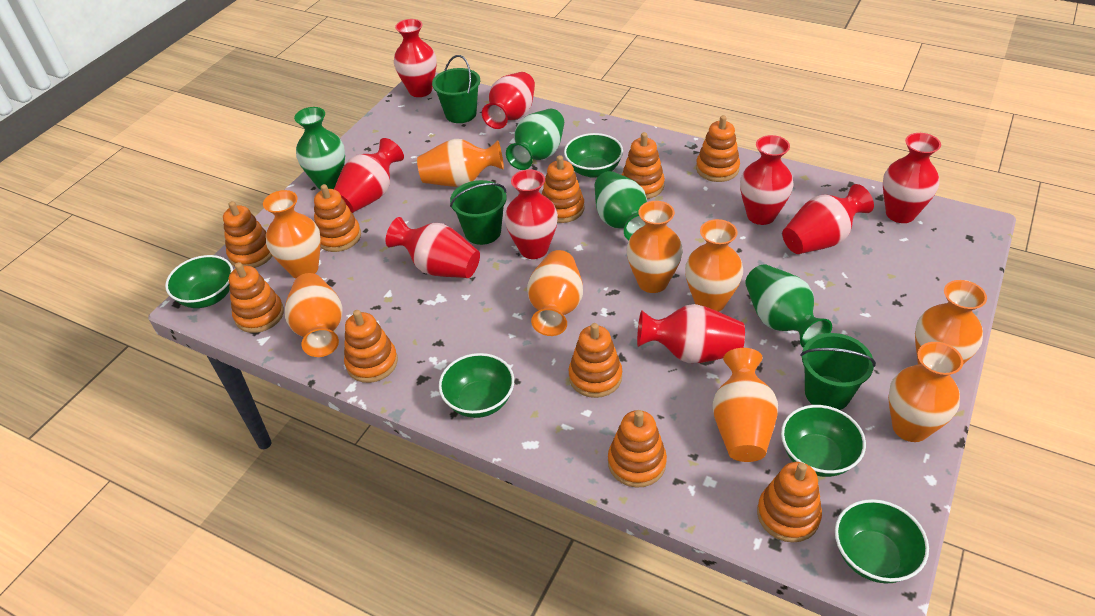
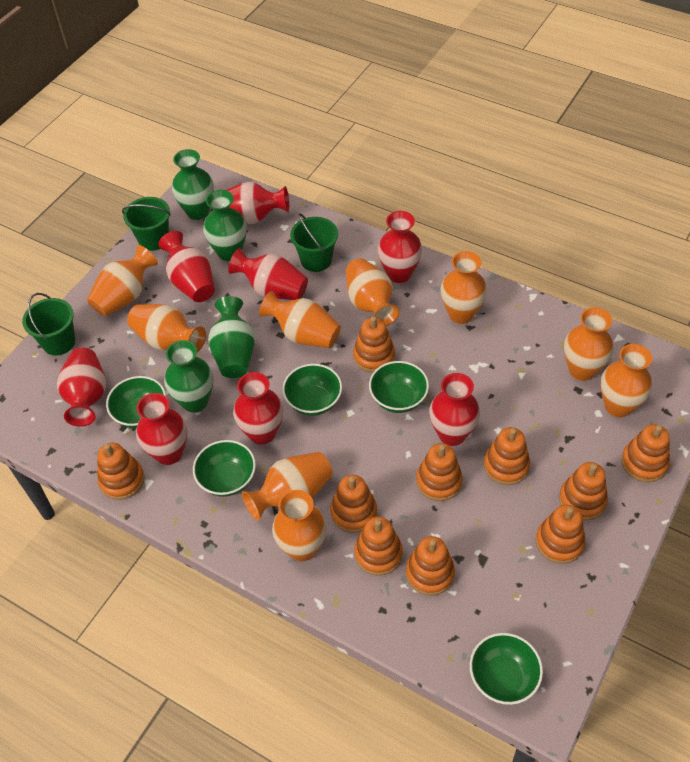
red vase: 9 -> 8

